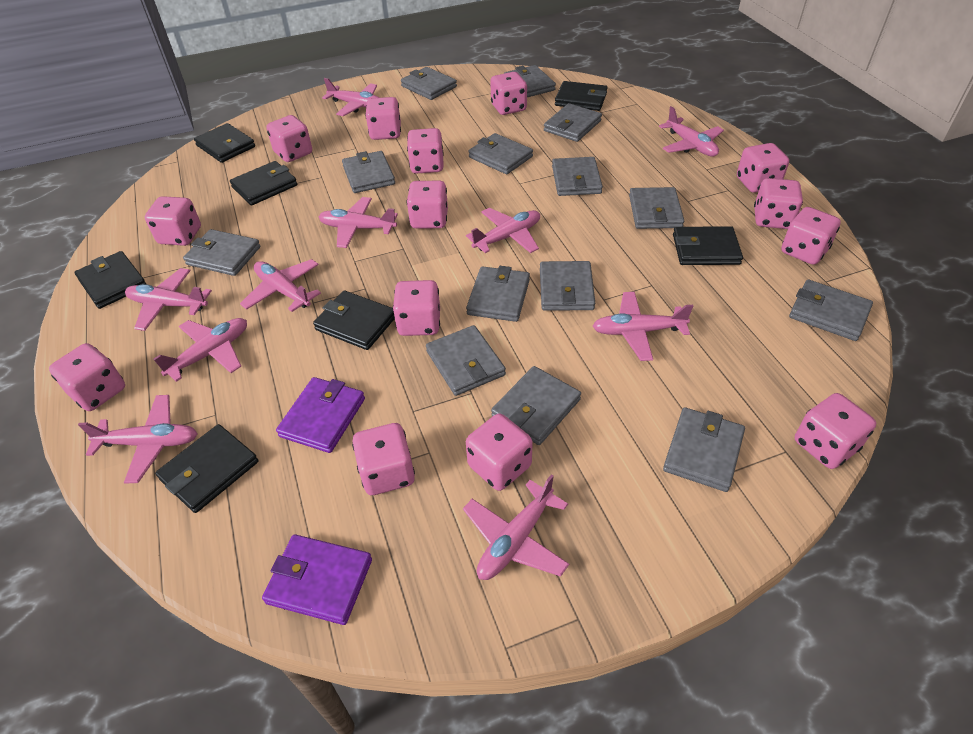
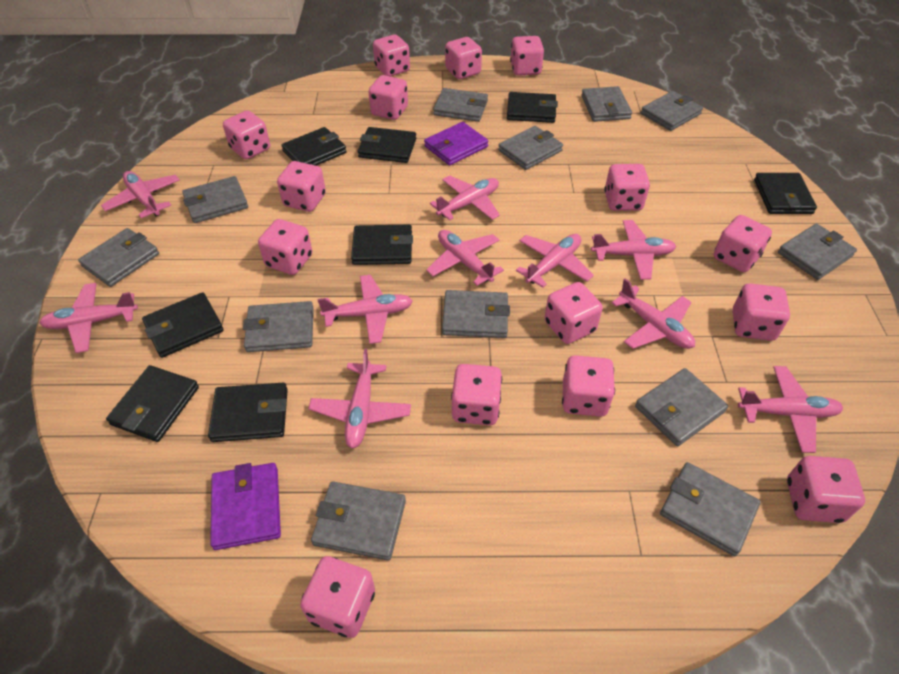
black wallet: 7 -> 8
grey wallet: 14 -> 12
pink dice: 14 -> 15

